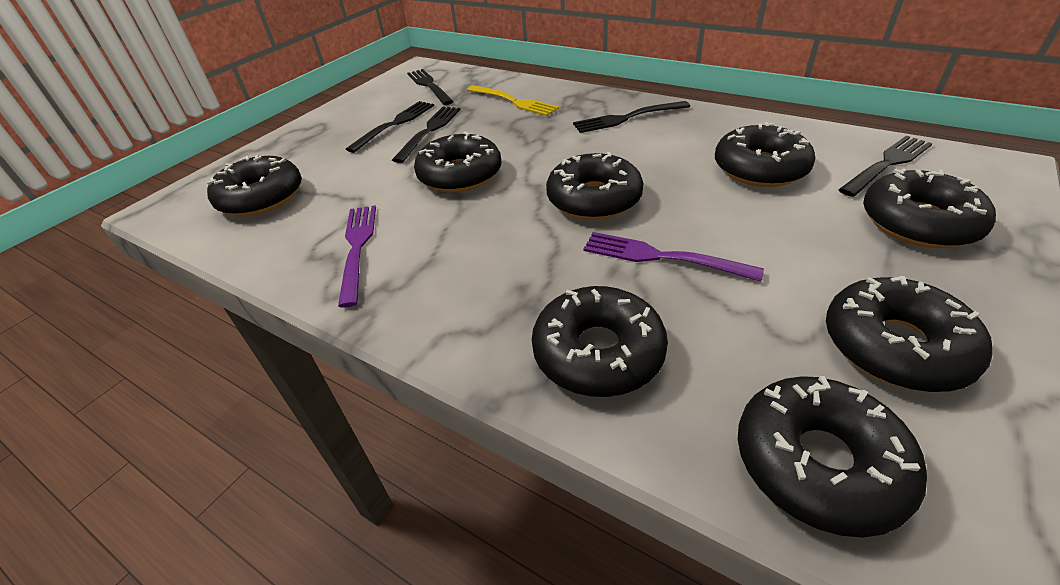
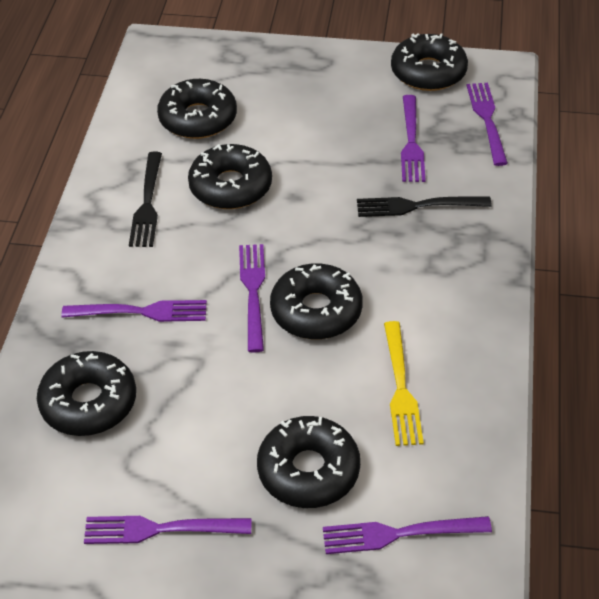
black donut: 8 -> 6
black fork: 5 -> 2
purple fork: 2 -> 6

